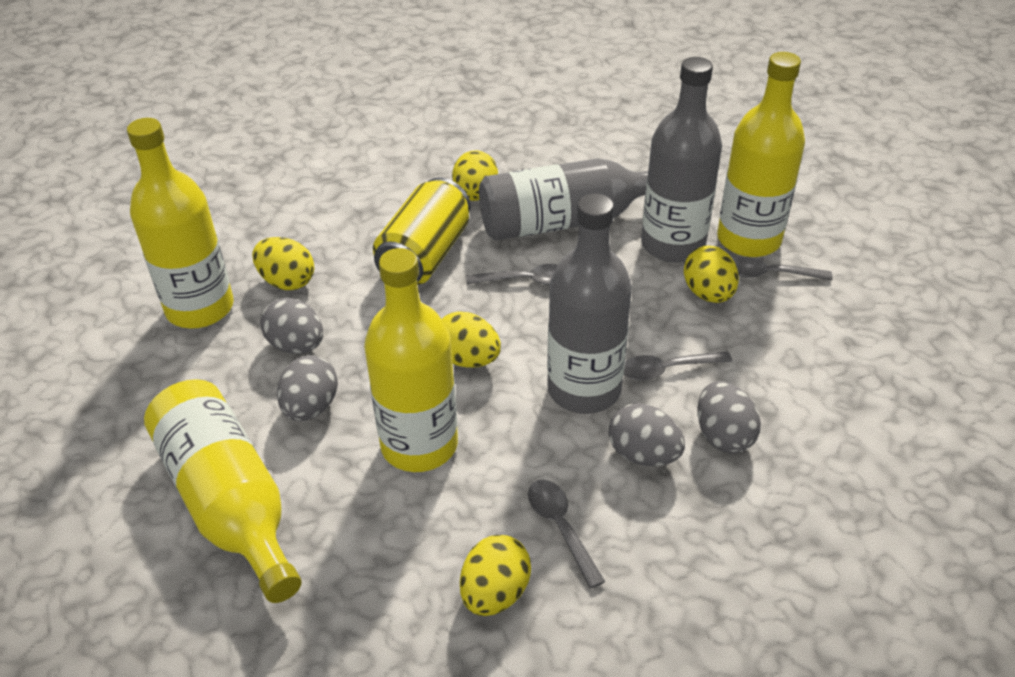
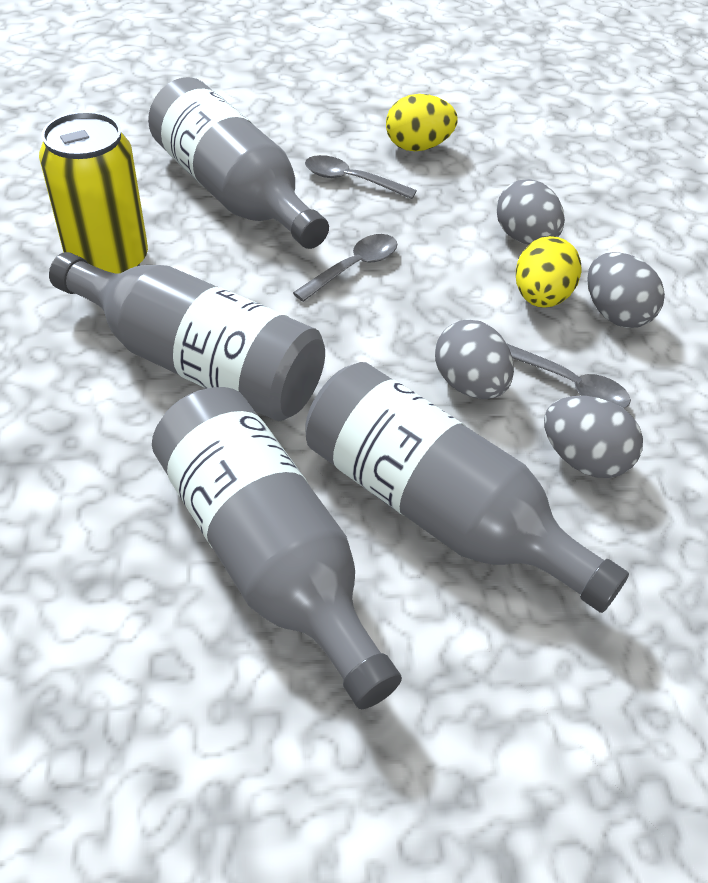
grey bottle: 3 -> 4
grey spoon: 4 -> 3
yellow bottle: 4 -> 0
yellow egg: 5 -> 2

